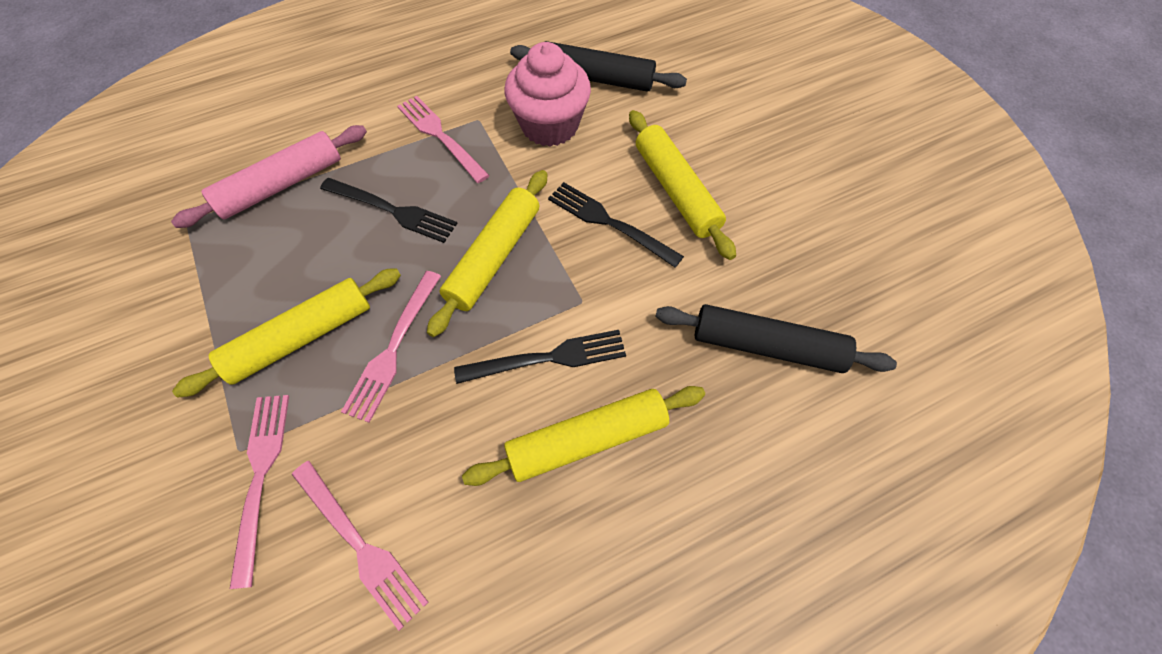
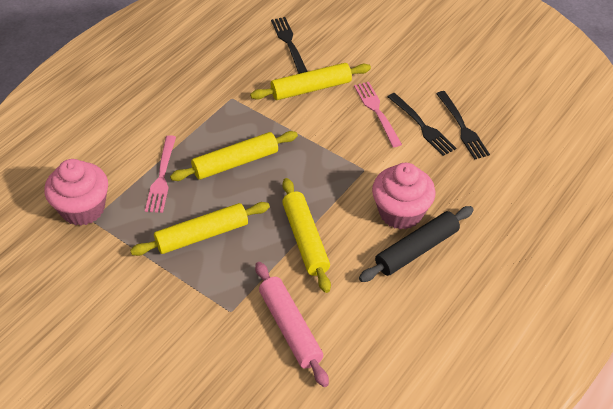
black rolling pin: 2 -> 1
pink cupcake: 1 -> 2
pink fork: 4 -> 2

